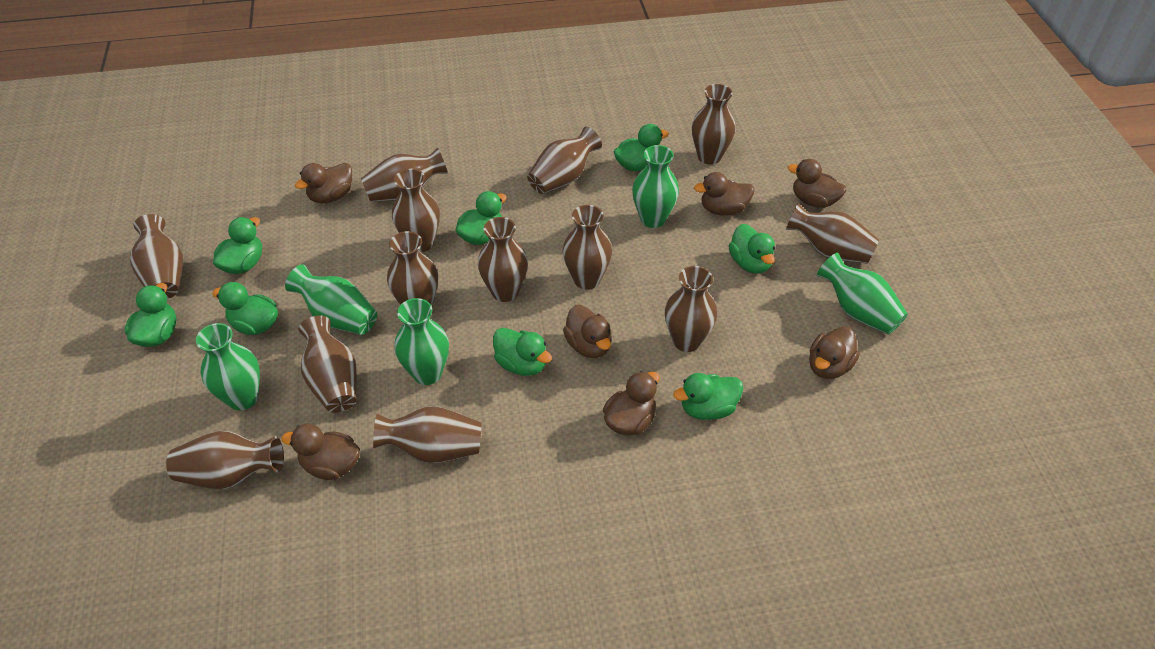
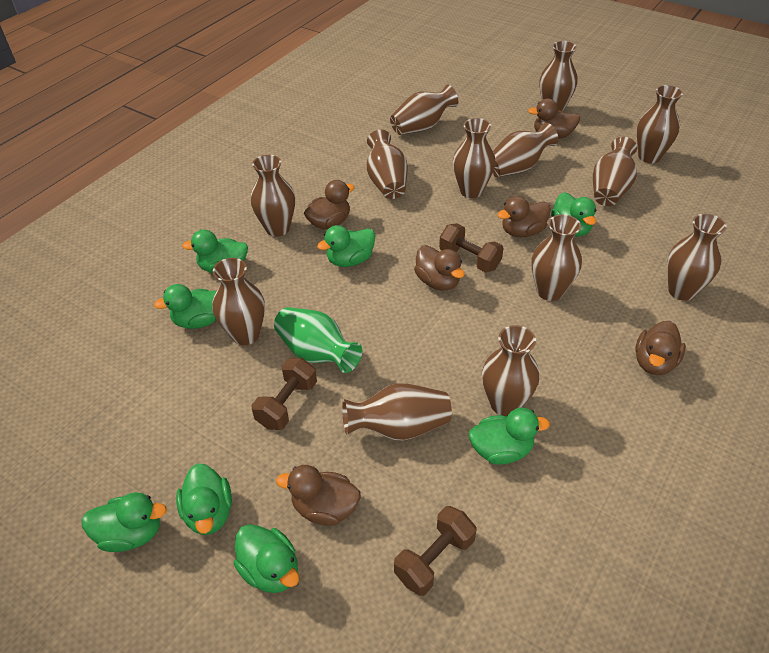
brown duck: 7 -> 6
brown dumbbell: 0 -> 3
green vase: 5 -> 1

